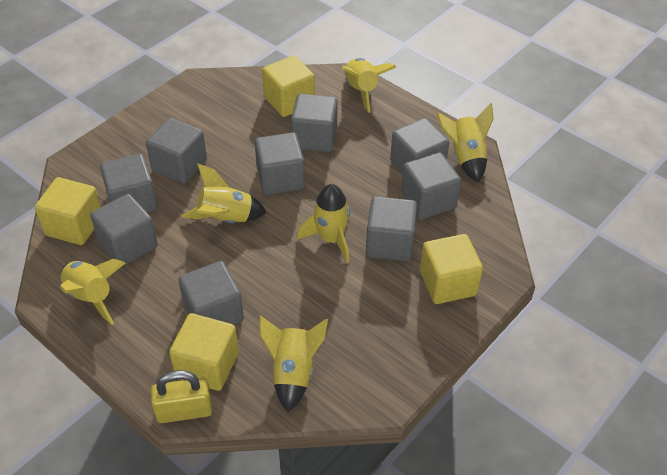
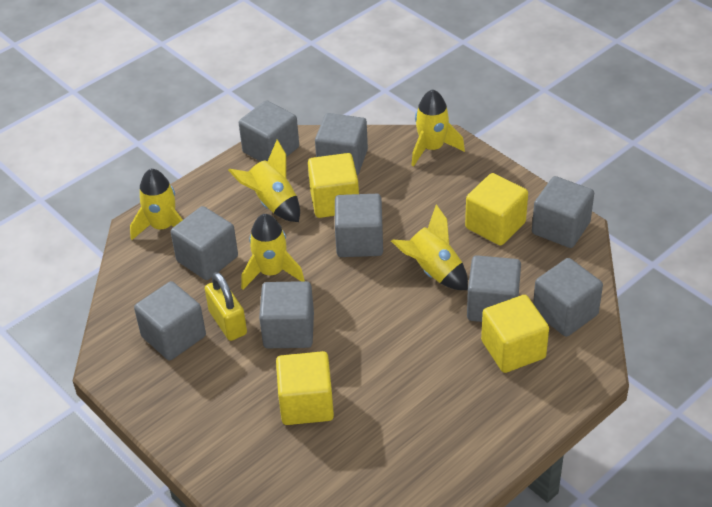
yellow rocket: 6 -> 5

